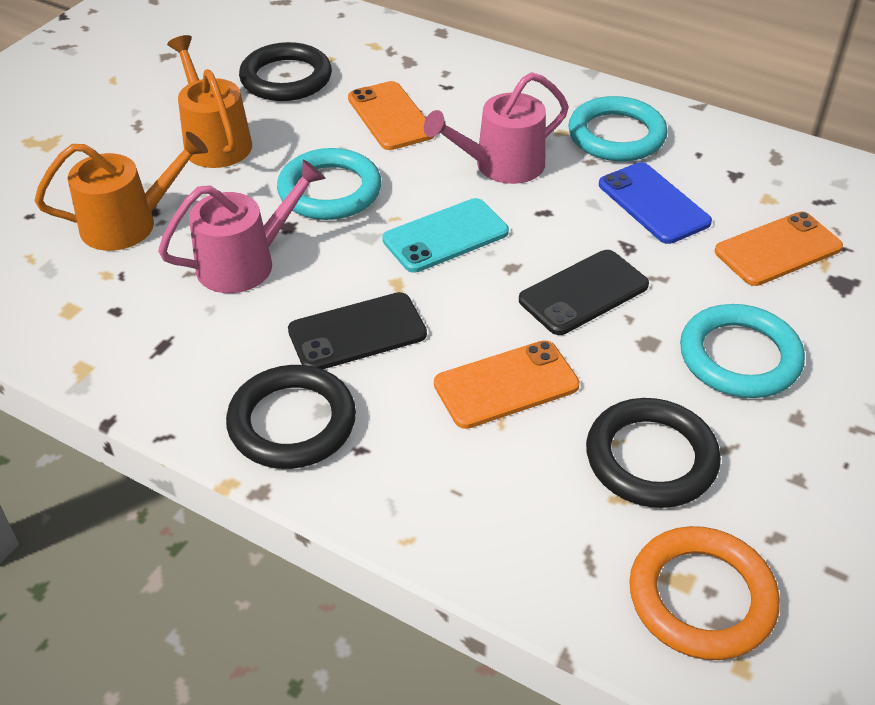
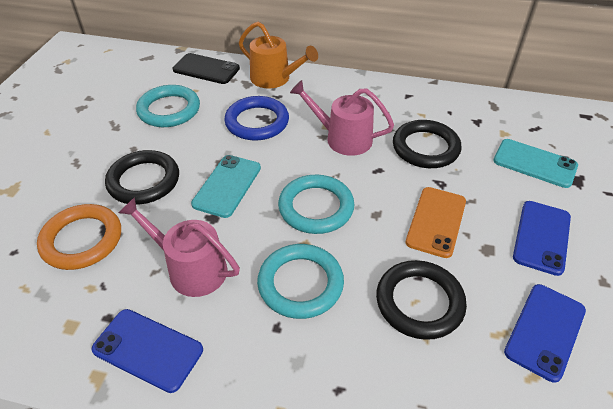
black phone: 2 -> 1
blue phone: 1 -> 3
blue ring: 0 -> 1
orange phone: 3 -> 1
orange watering can: 2 -> 1
turquoise phone: 1 -> 2

